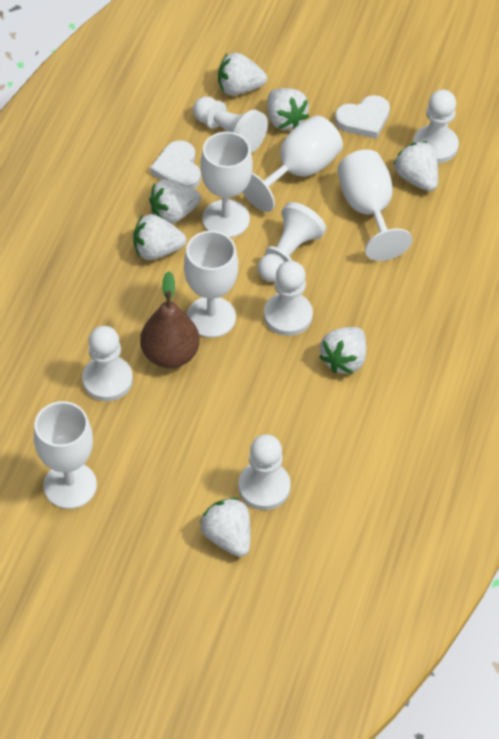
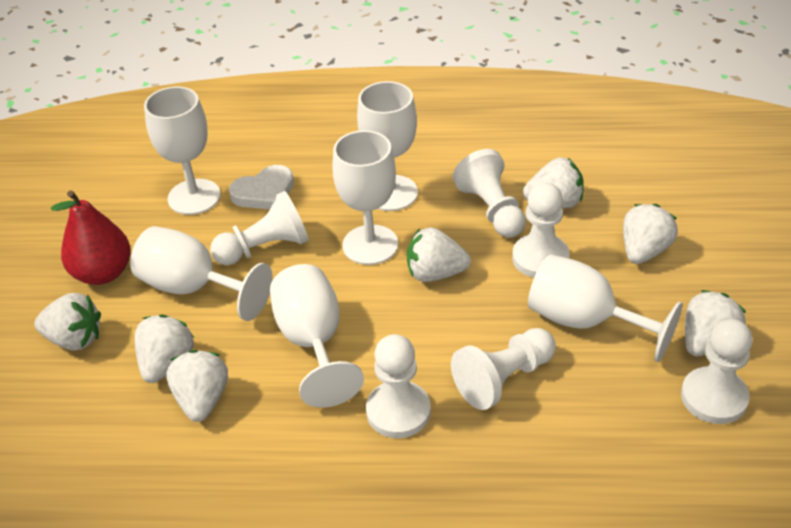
brown pear: 1 -> 0
red pear: 0 -> 1
white goblet: 5 -> 6
white heart: 2 -> 1

